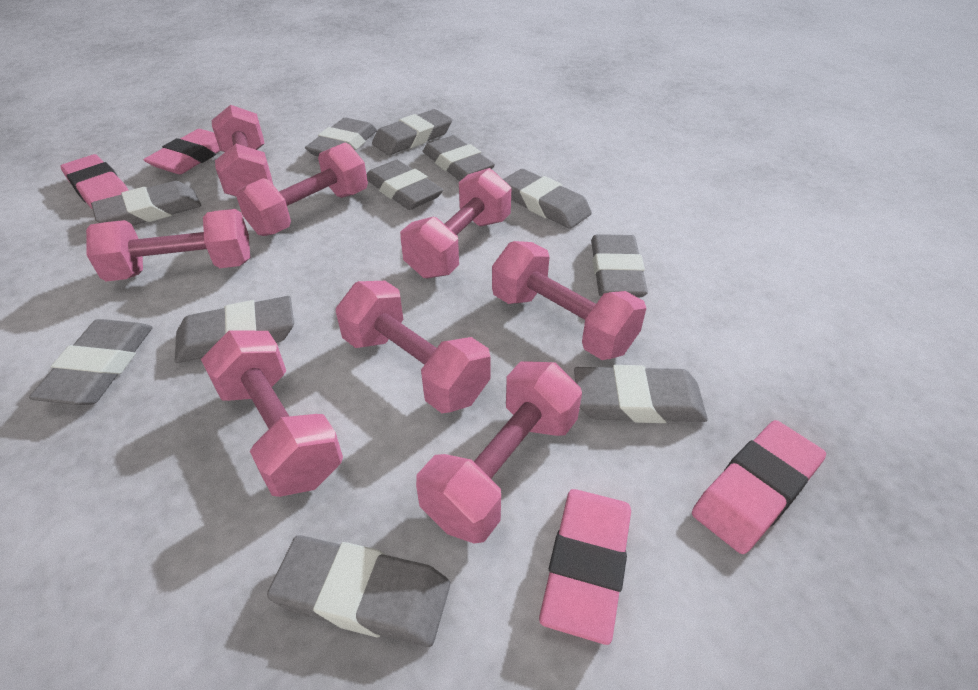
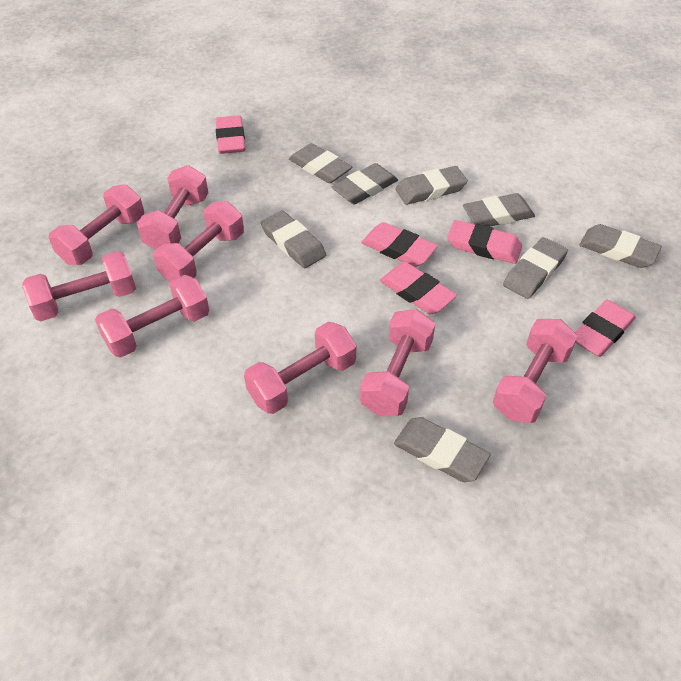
grey eraser: 11 -> 8
pink eraser: 4 -> 5

